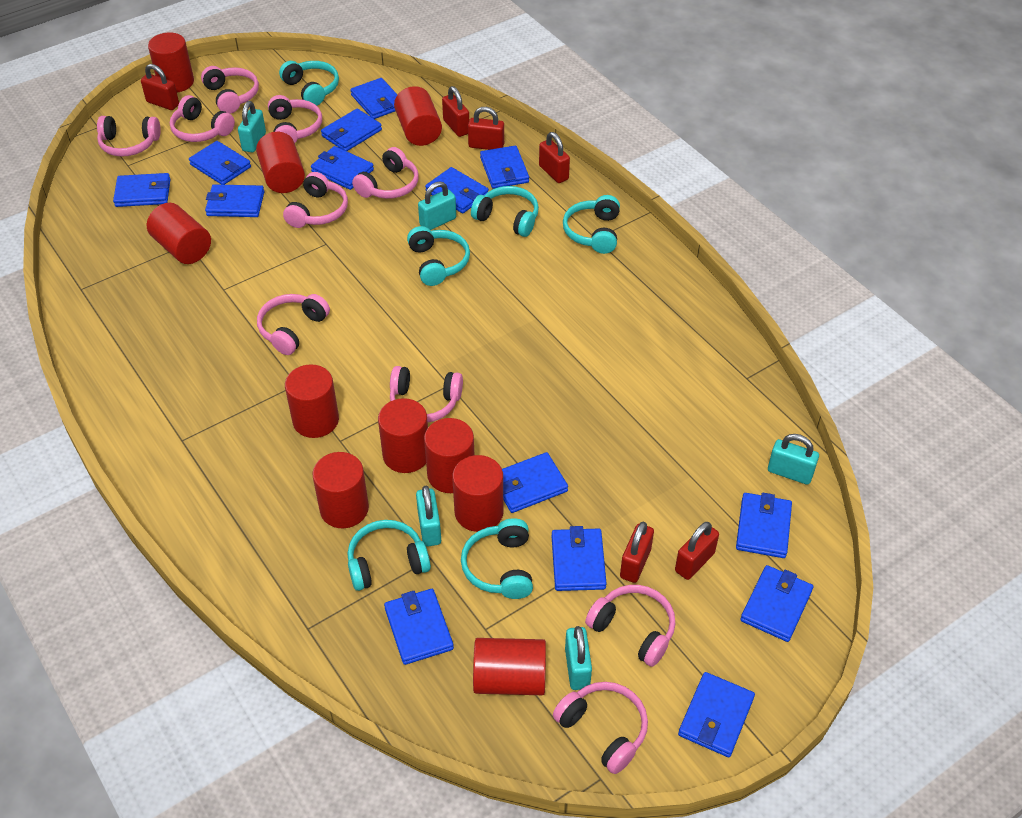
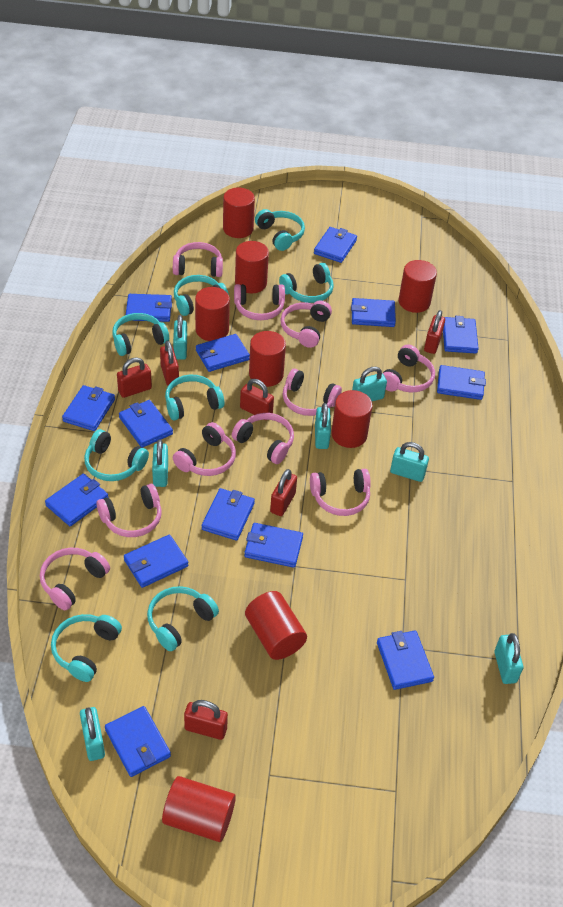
red cylinder: 10 -> 8
turquoise headphones: 6 -> 8
turquoise padlock: 5 -> 7

